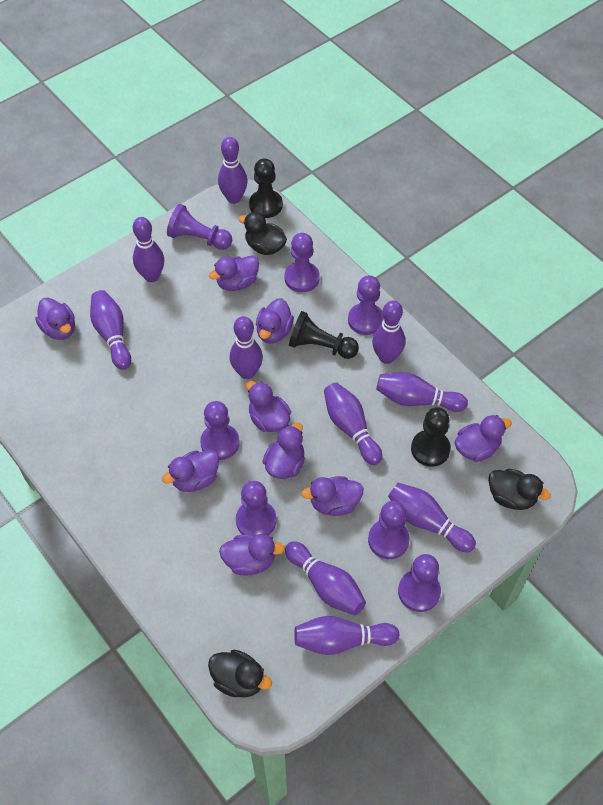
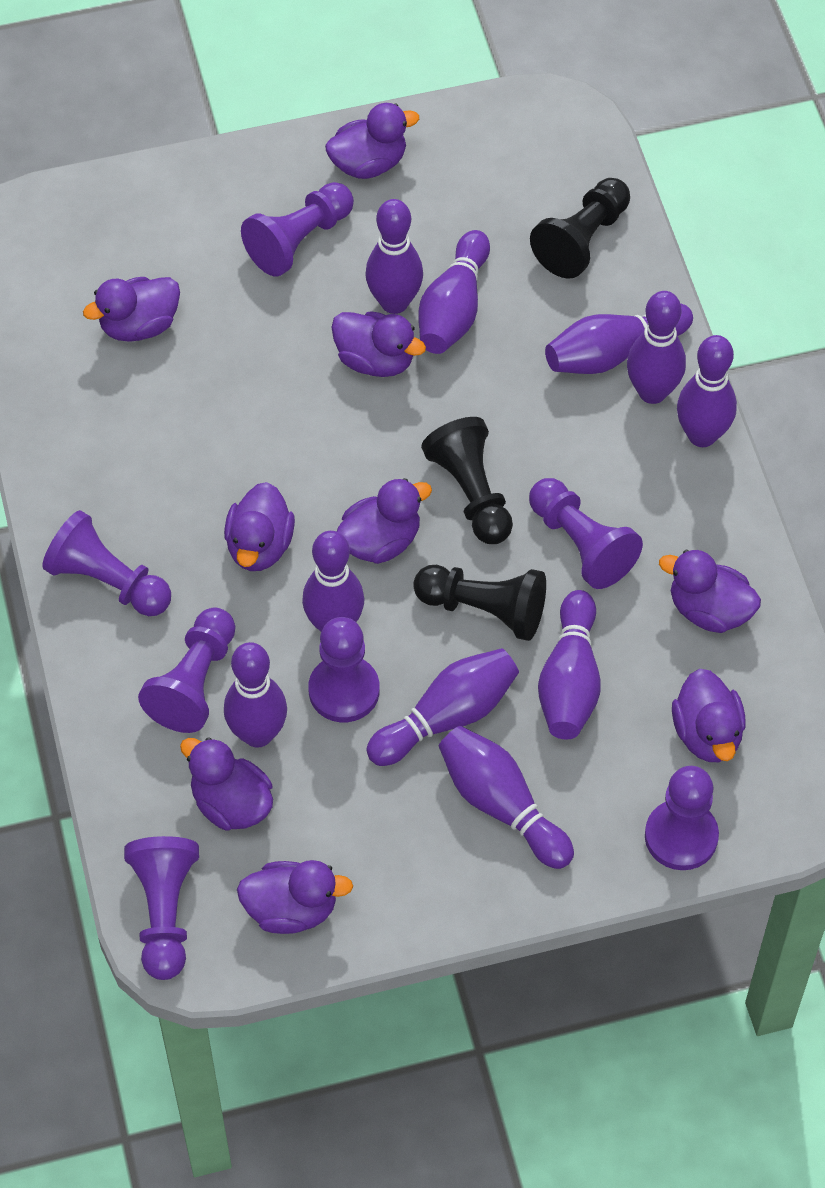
black duck: 3 -> 0

